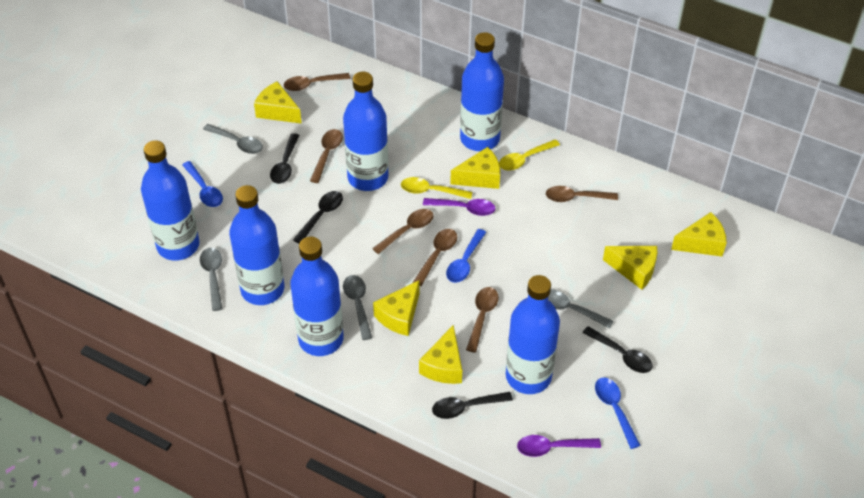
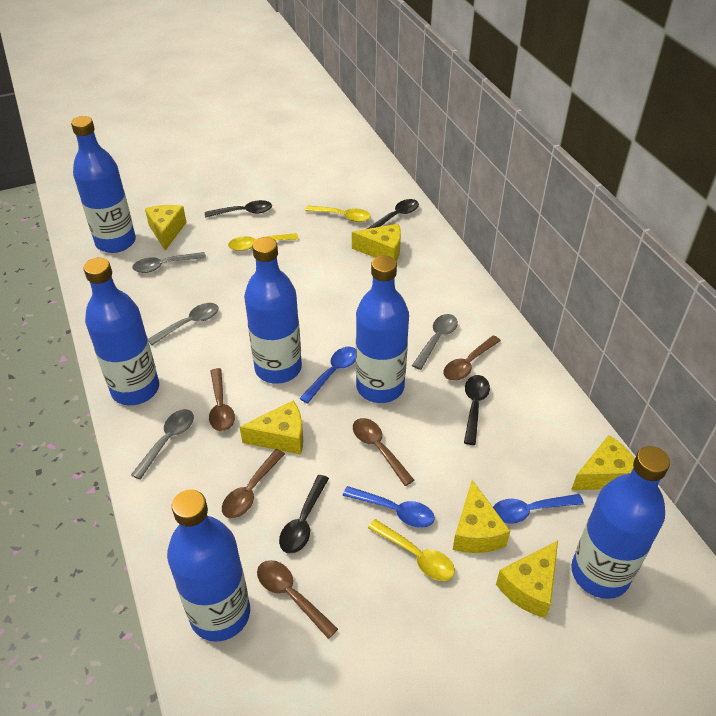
brown spoon: 6 -> 5
purple spoon: 2 -> 0
yellow spoon: 2 -> 3

